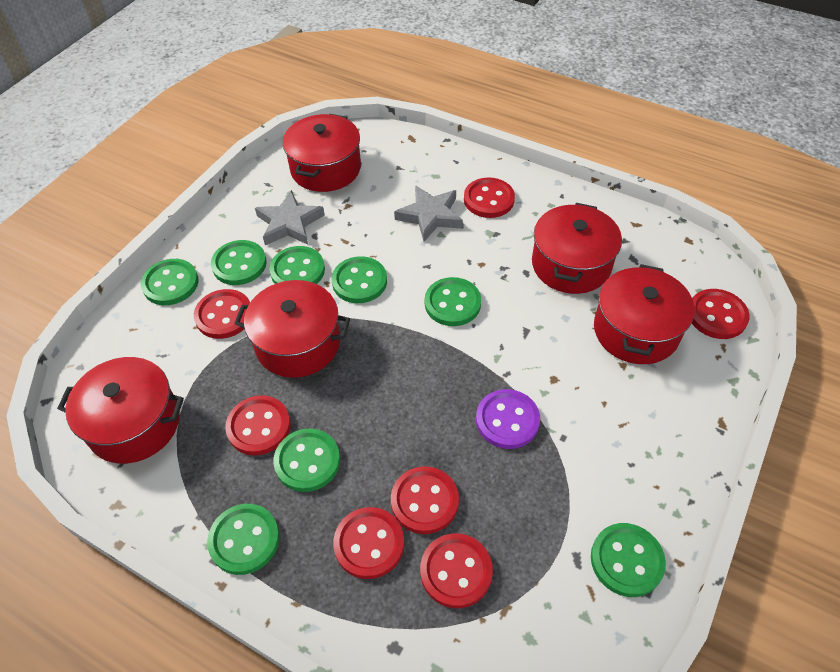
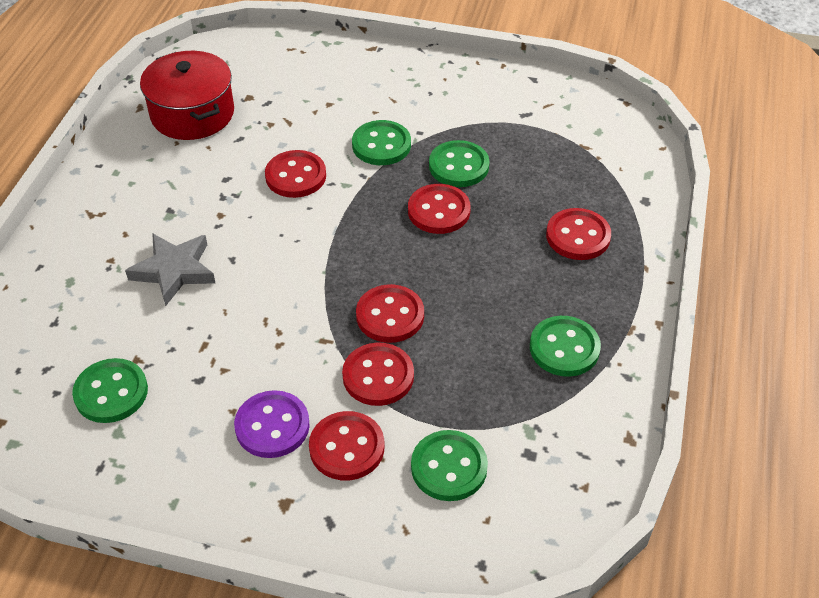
green button: 8 -> 5
grey star: 2 -> 1
red button: 7 -> 6
red pot: 5 -> 1

